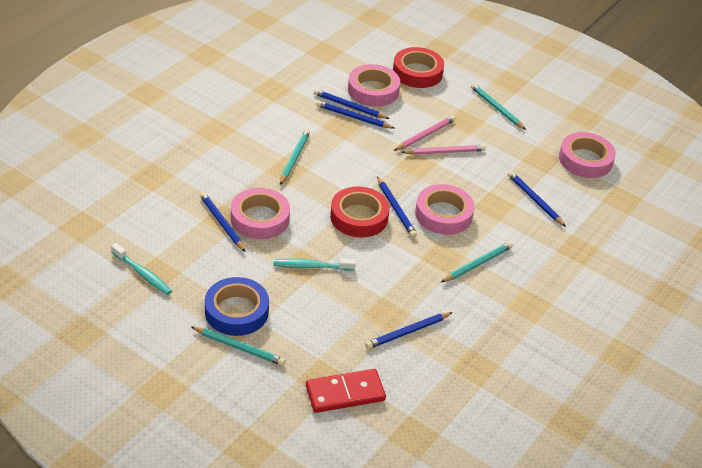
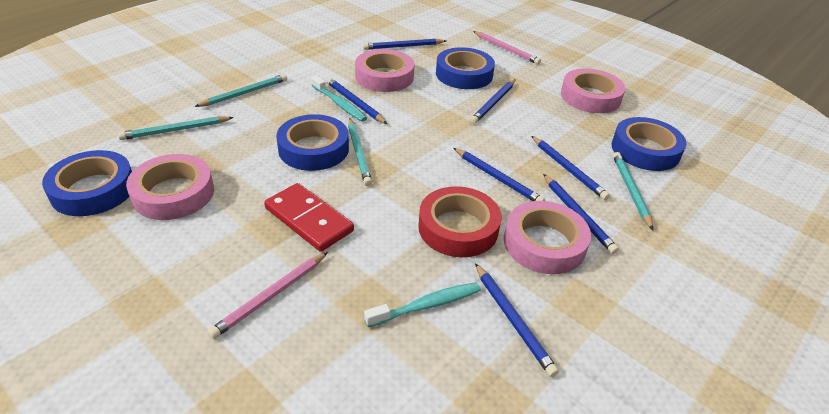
blue pencil: 6 -> 7
blue tape: 1 -> 4
red tape: 2 -> 1

